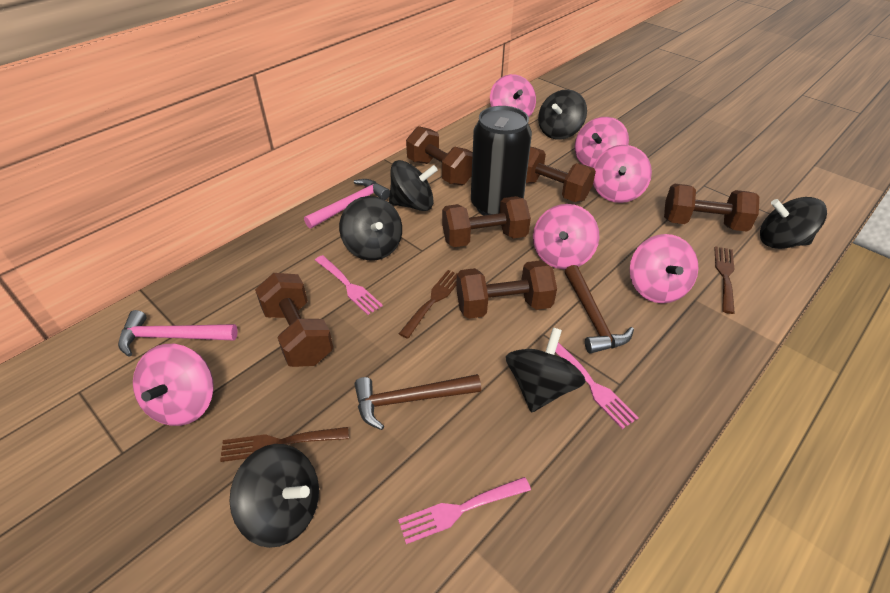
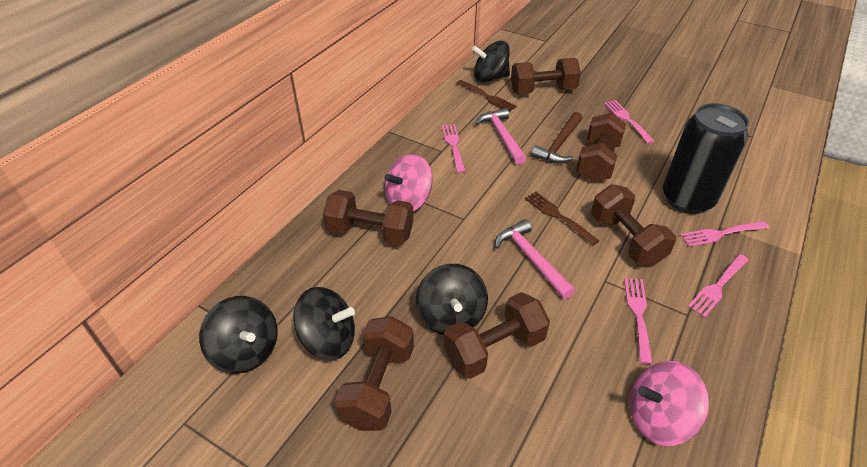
black spinning top: 6 -> 4
brown fork: 3 -> 2
brown hammer: 2 -> 1
pink fork: 3 -> 5
pink spinning top: 6 -> 2

